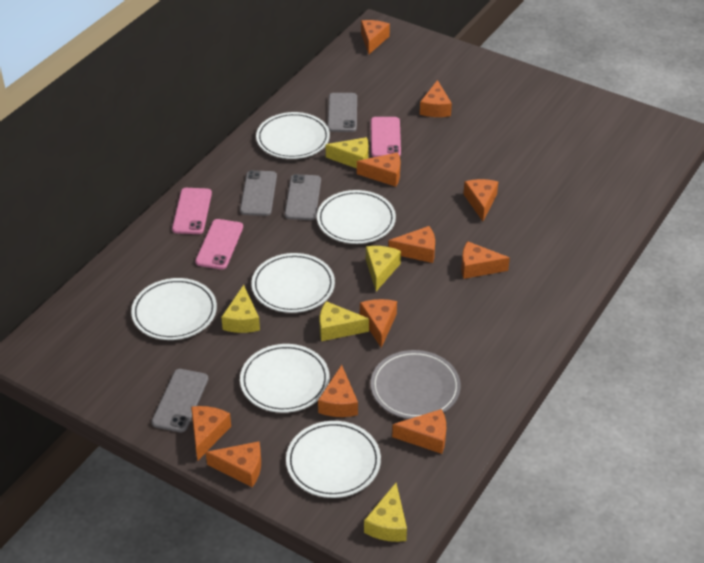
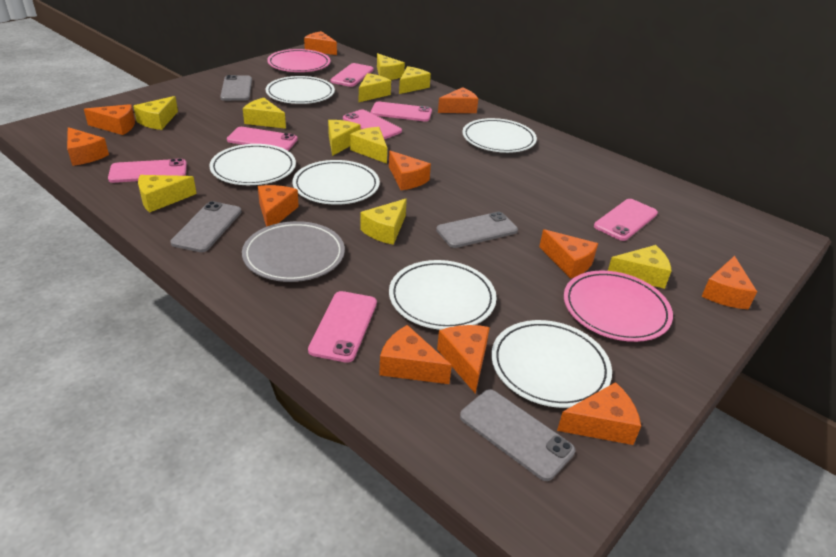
pink phone: 3 -> 7
pink plate: 0 -> 2
yellow cheese: 5 -> 10

